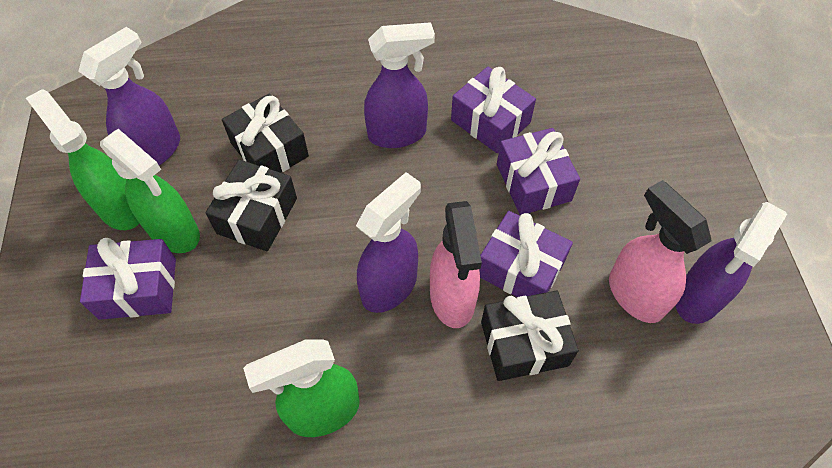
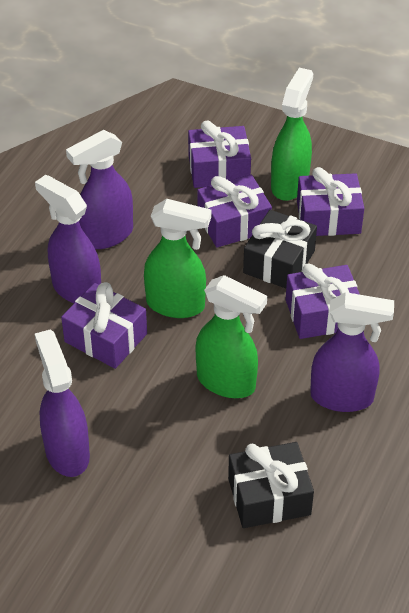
black gift: 3 -> 2
pink spray bottle: 2 -> 0
purple gift: 4 -> 5

